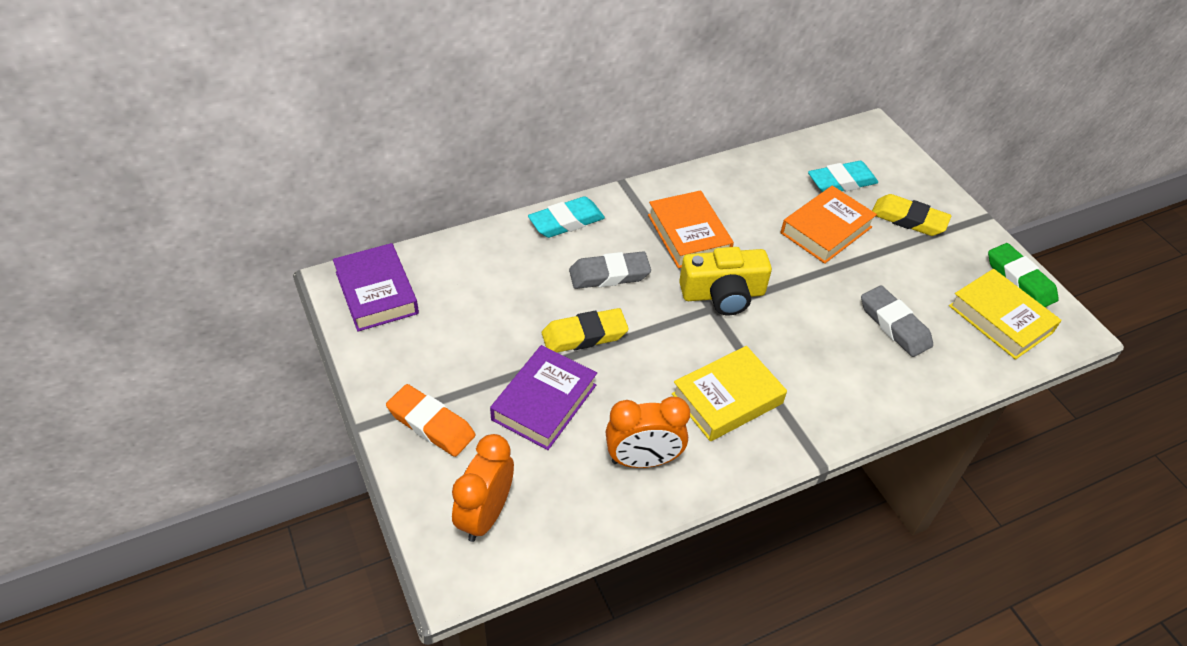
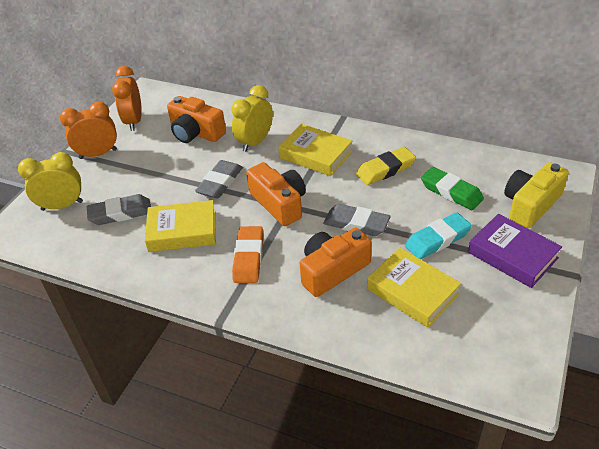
grey eraser: 2 -> 3
orange book: 2 -> 0
orange camera: 0 -> 3
purple book: 2 -> 1
turquoise eraser: 2 -> 1
yellow book: 2 -> 3
yellow clock: 0 -> 2
yellow eraser: 2 -> 1

